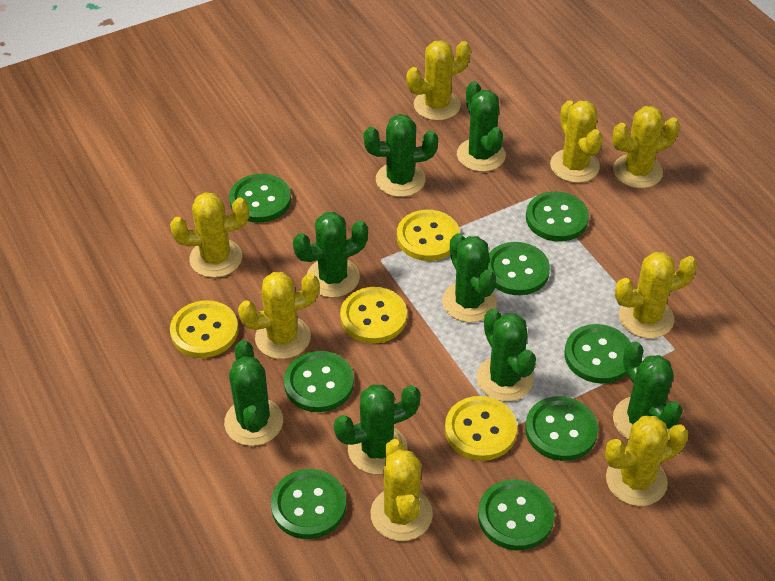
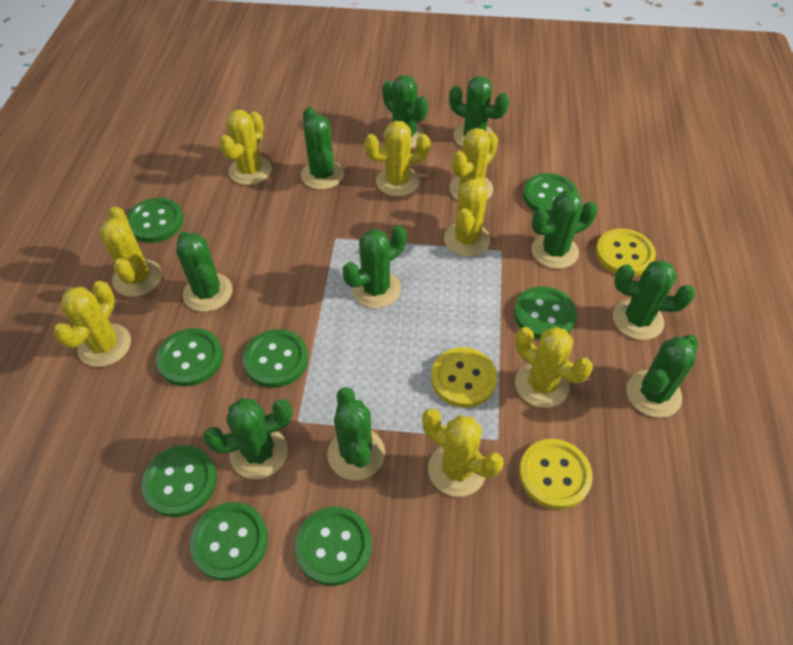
green cactus: 8 -> 10
yellow button: 4 -> 3

